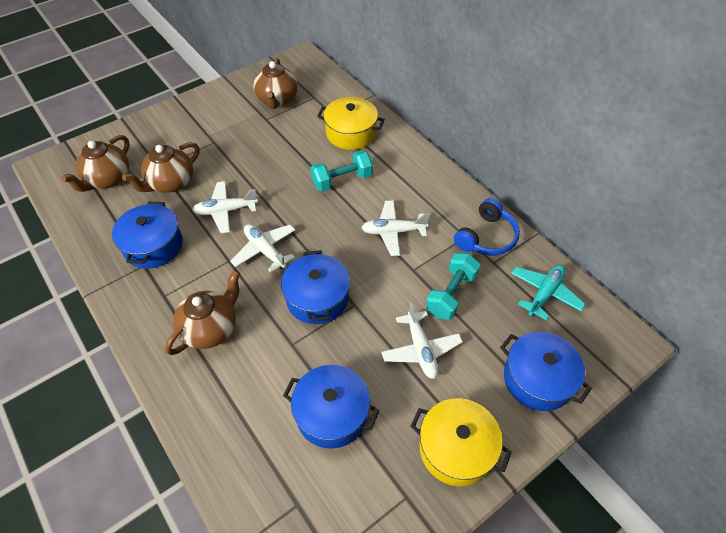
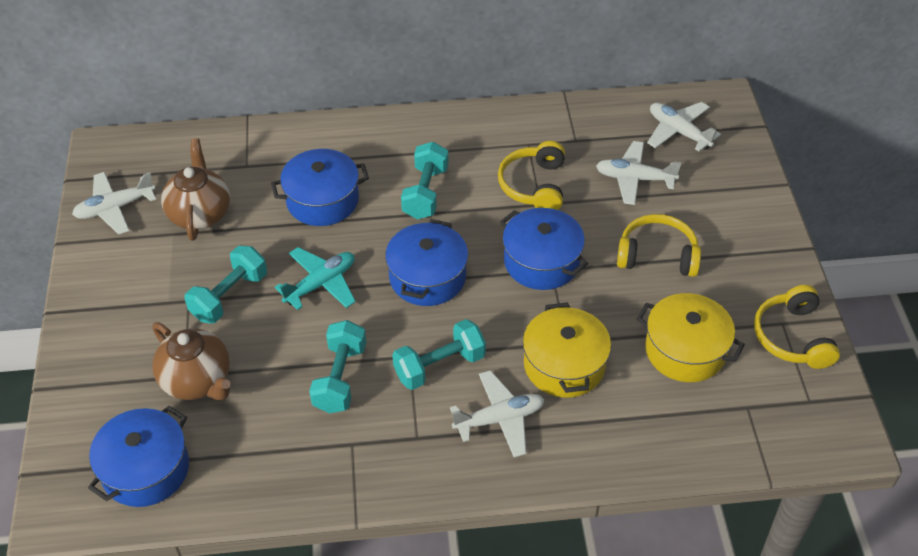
blue headphones: 1 -> 0
brown teapot: 4 -> 2
turquoise dumbbell: 2 -> 4
yellow headphones: 0 -> 3

